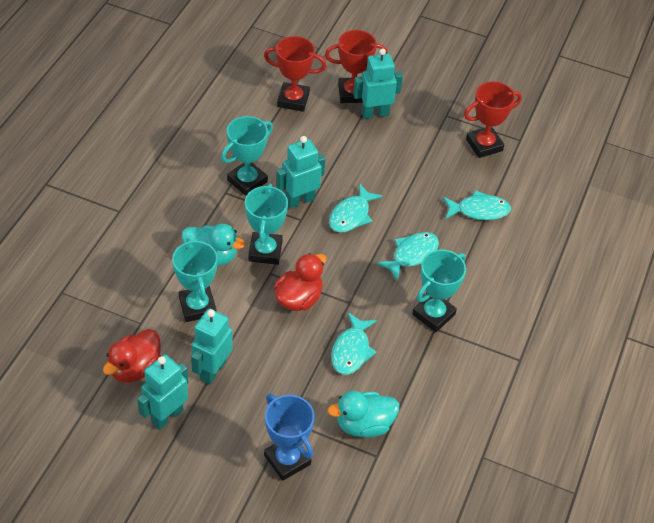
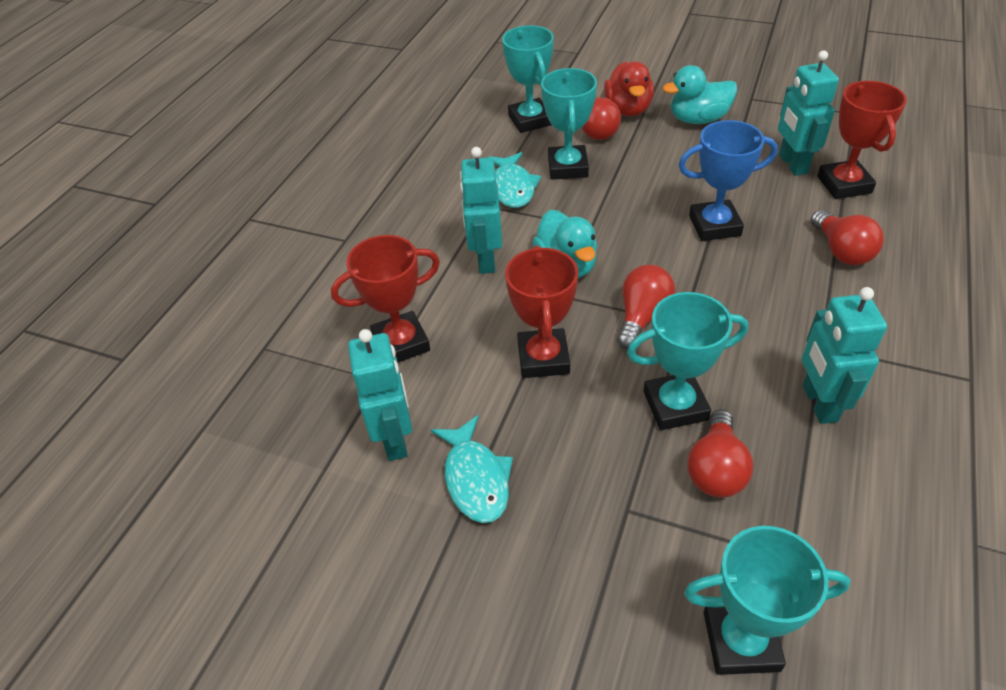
red duck: 2 -> 1
red light bulb: 0 -> 4
turquoise fish: 4 -> 2

